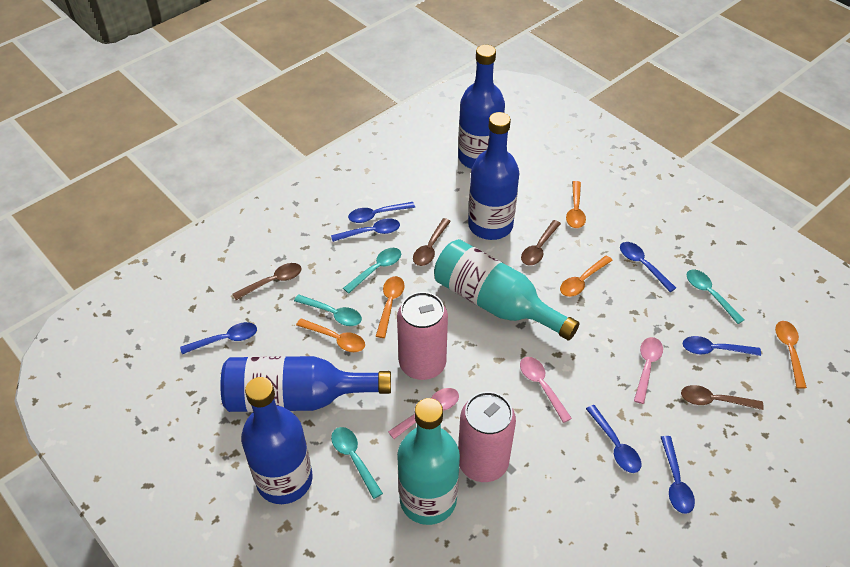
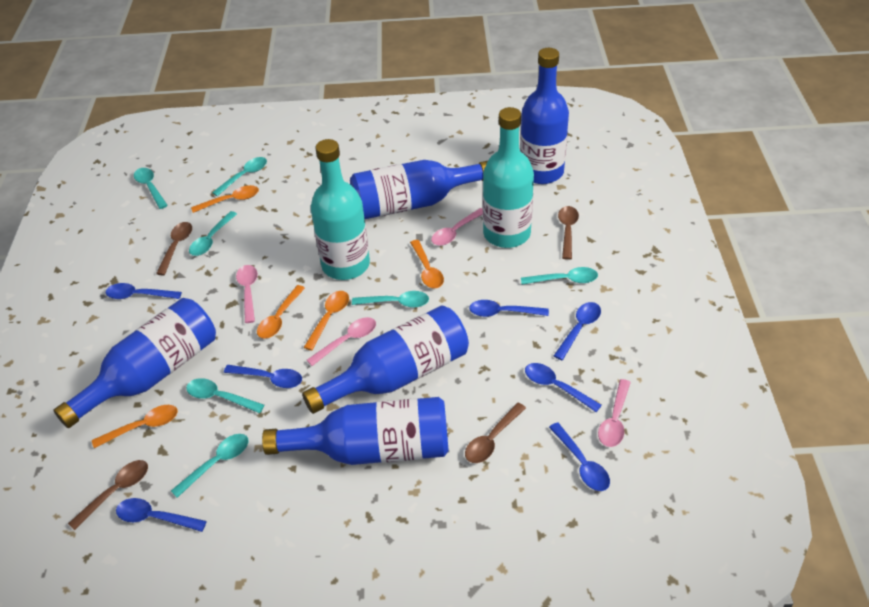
blue bottle: 4 -> 5
pink can: 2 -> 0
pink spoon: 3 -> 4
turquoise spoon: 4 -> 7

